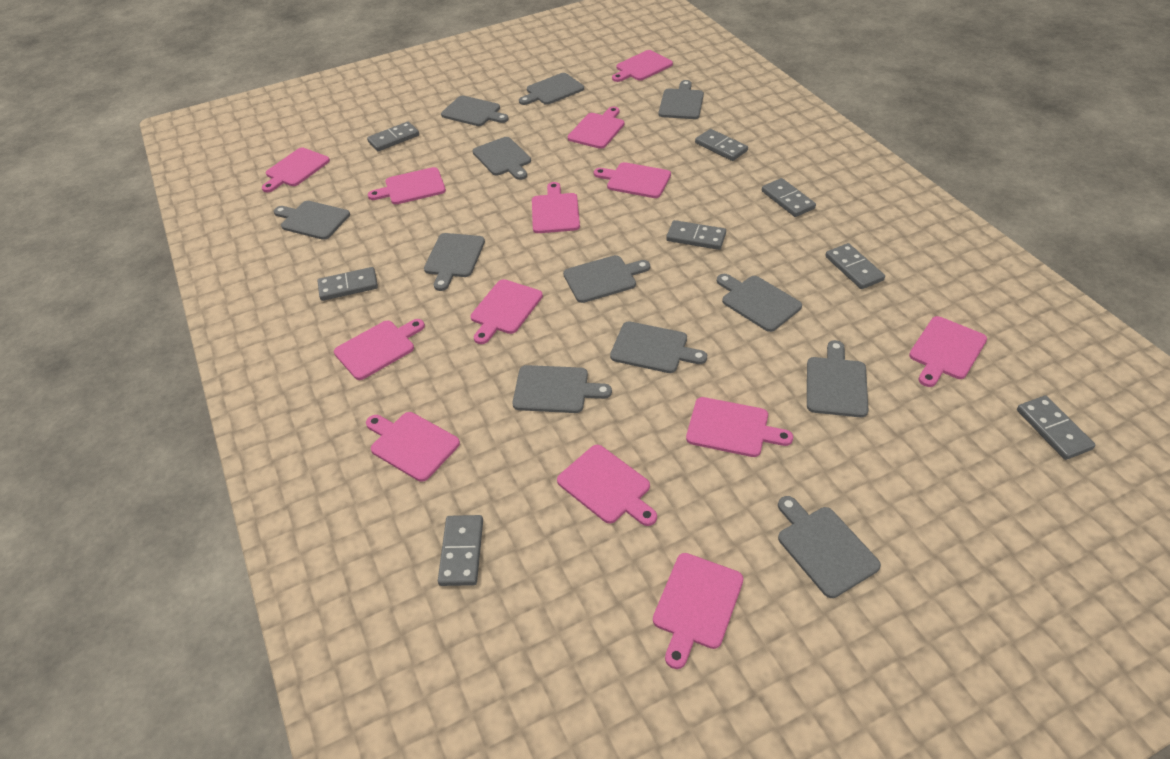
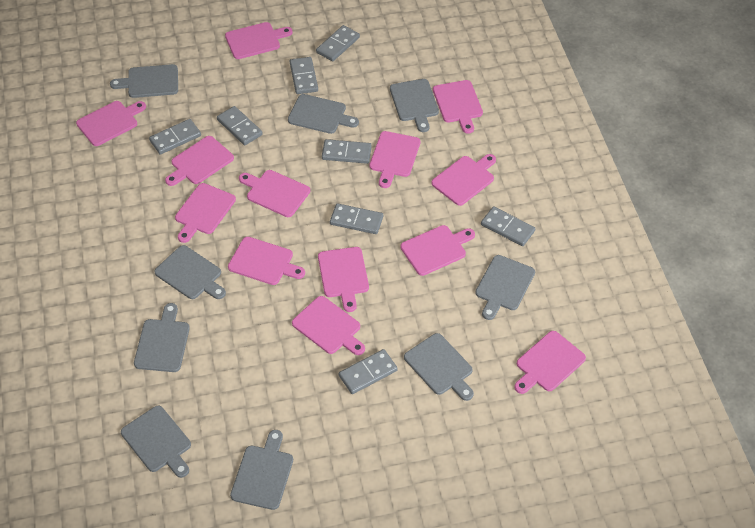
grey cutting board: 12 -> 9

